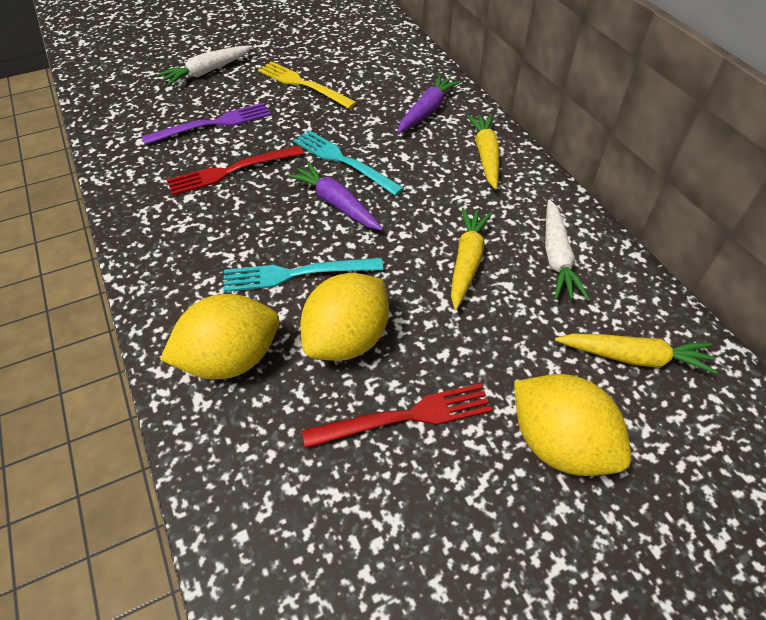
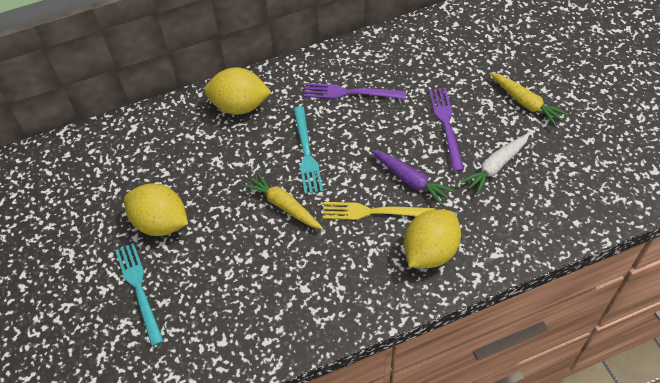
purple carrot: 2 -> 1
purple fork: 1 -> 2
red fork: 2 -> 0
white carrot: 2 -> 1
yellow carrot: 3 -> 2

